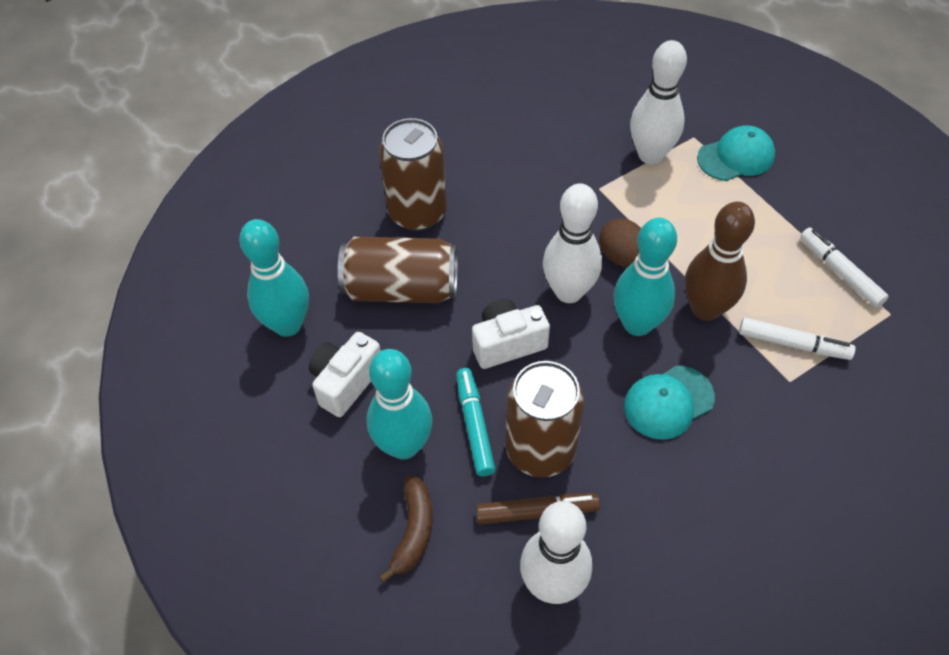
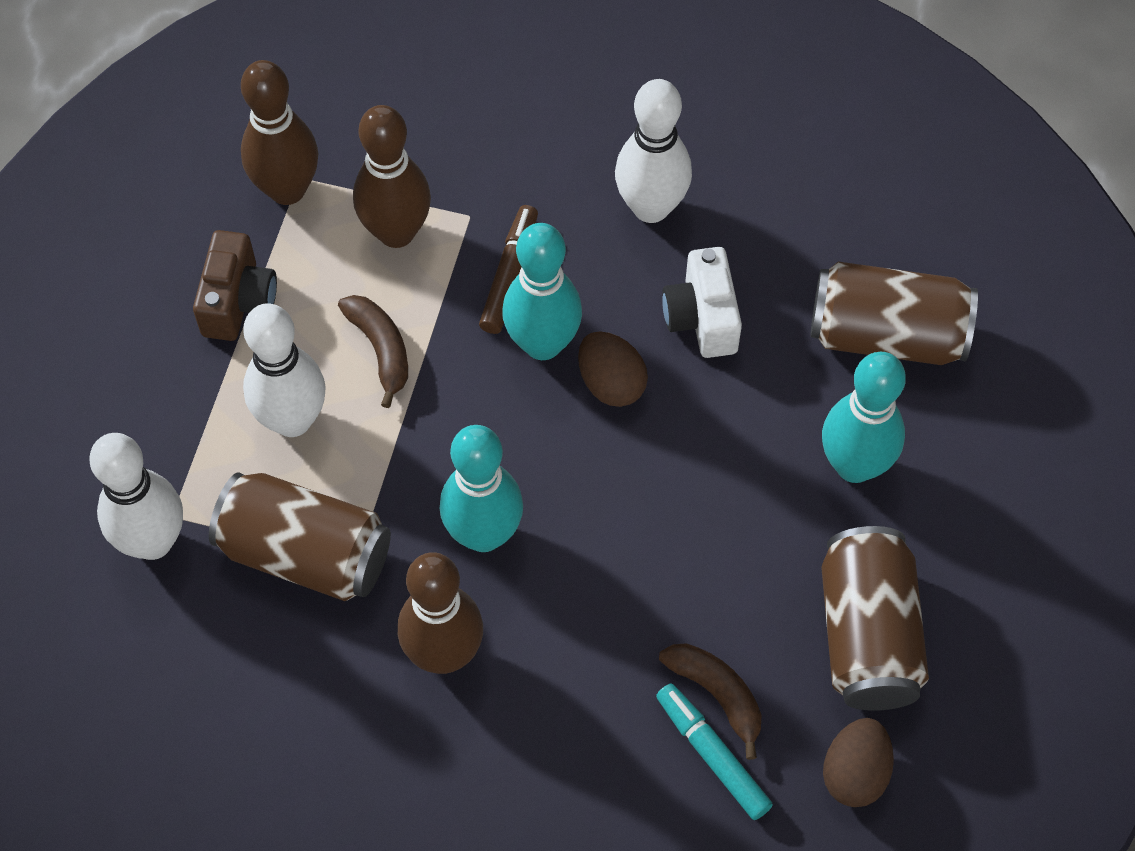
brown banana: 1 -> 2
brown bowling pin: 1 -> 3
brown camera: 0 -> 1
brown egg: 1 -> 2
turquoise cap: 2 -> 0
white camera: 2 -> 1
white marker: 2 -> 0

